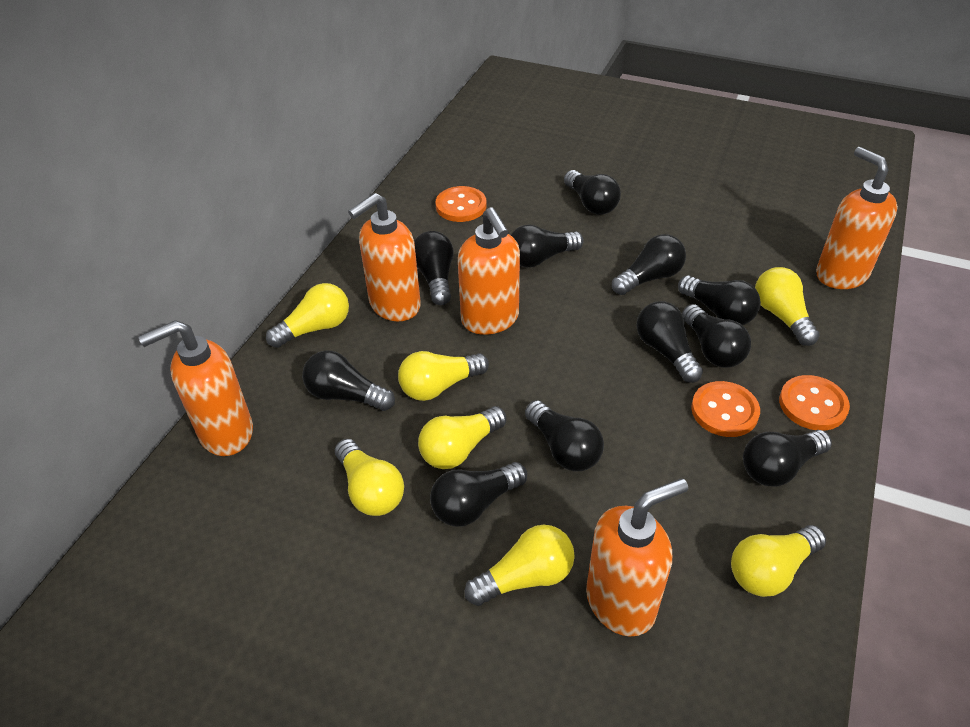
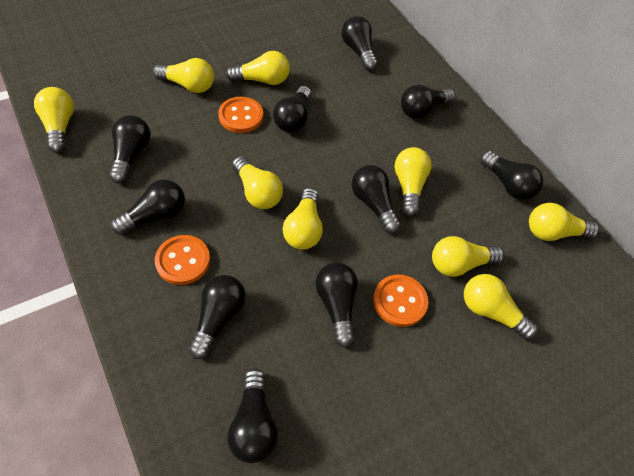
black light bulb: 11 -> 10
orange soap dispenser: 5 -> 0
yellow light bulb: 7 -> 9

